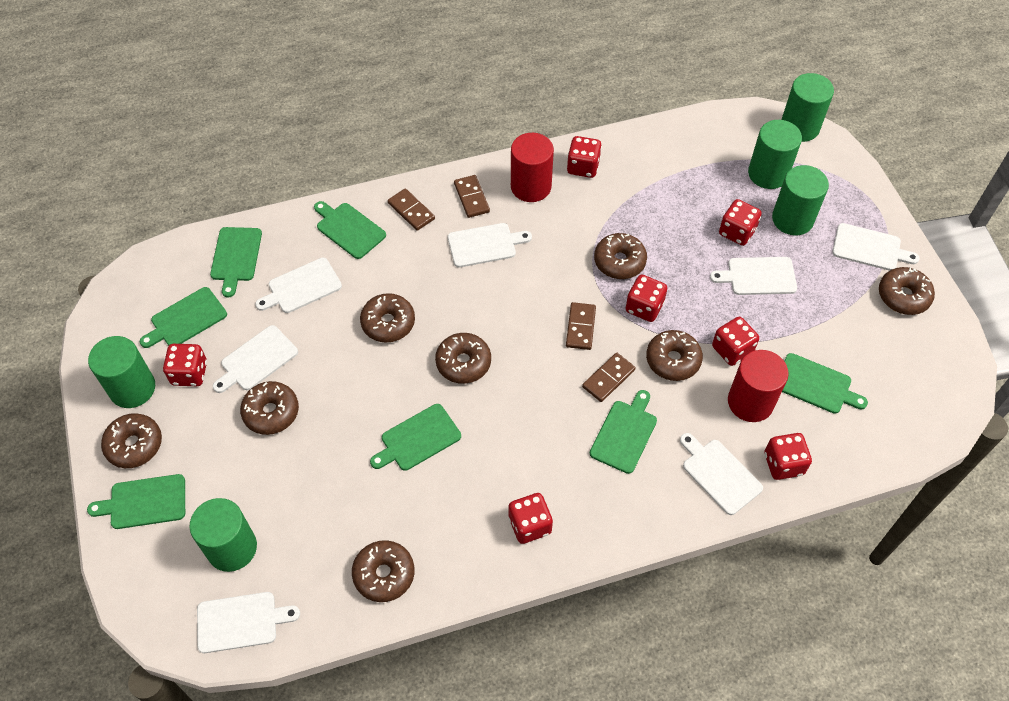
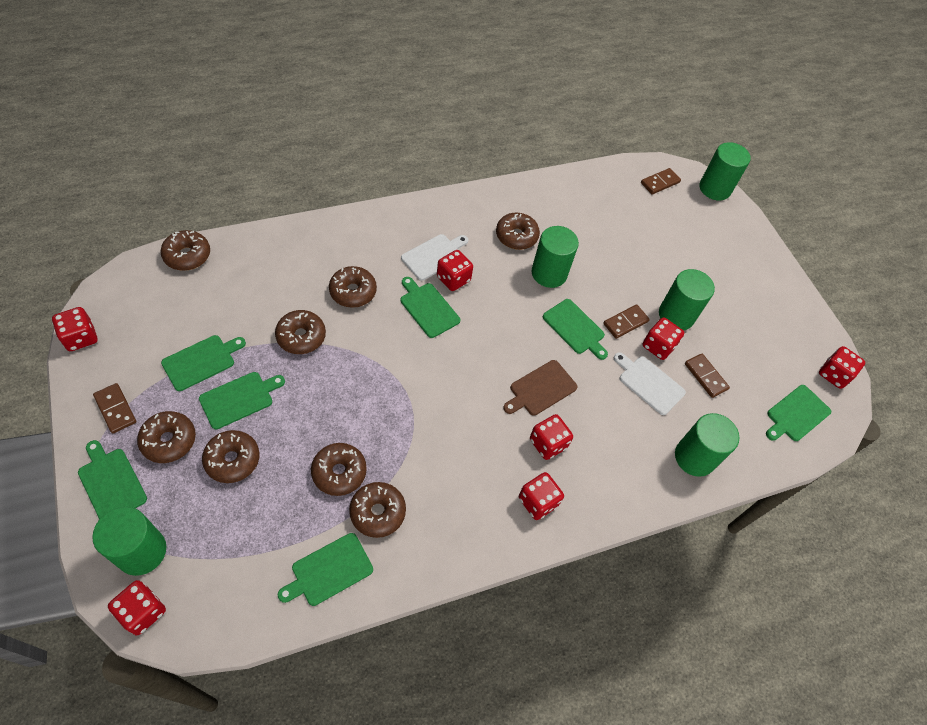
brown cutting board: 0 -> 1
red cylinder: 2 -> 0
white cutting board: 7 -> 2

